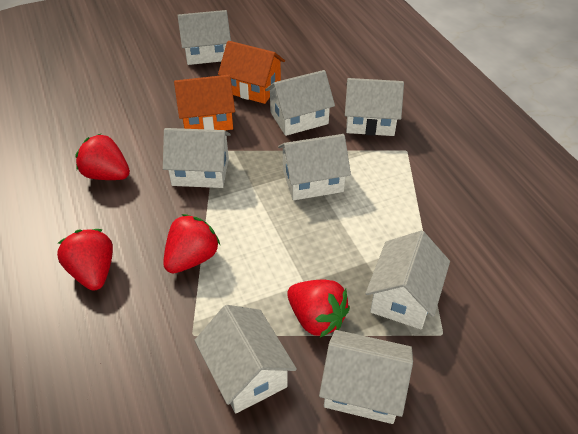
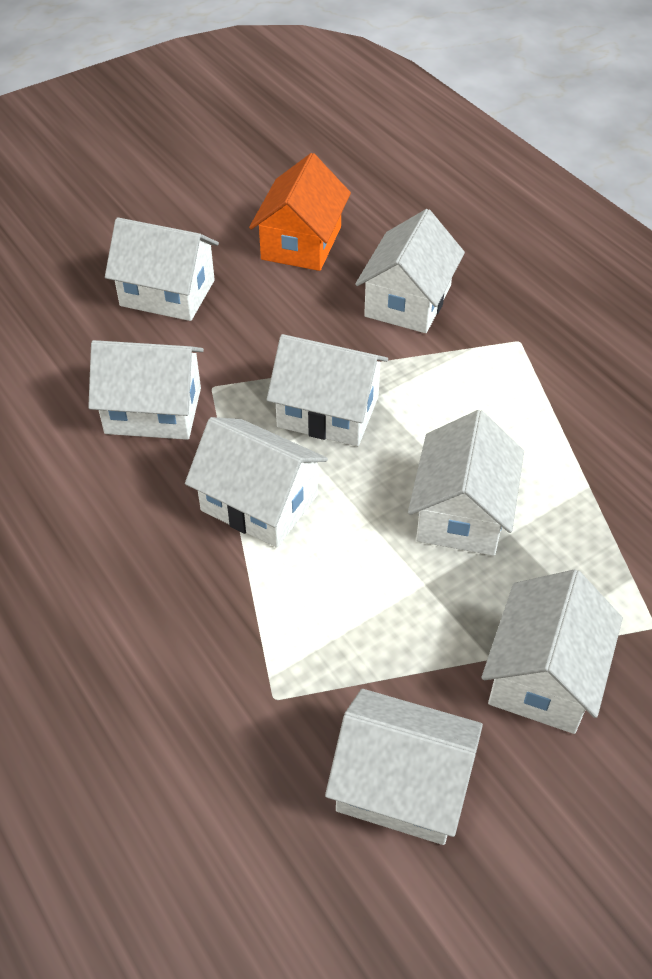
orange house: 2 -> 1
red strawberry: 4 -> 0

